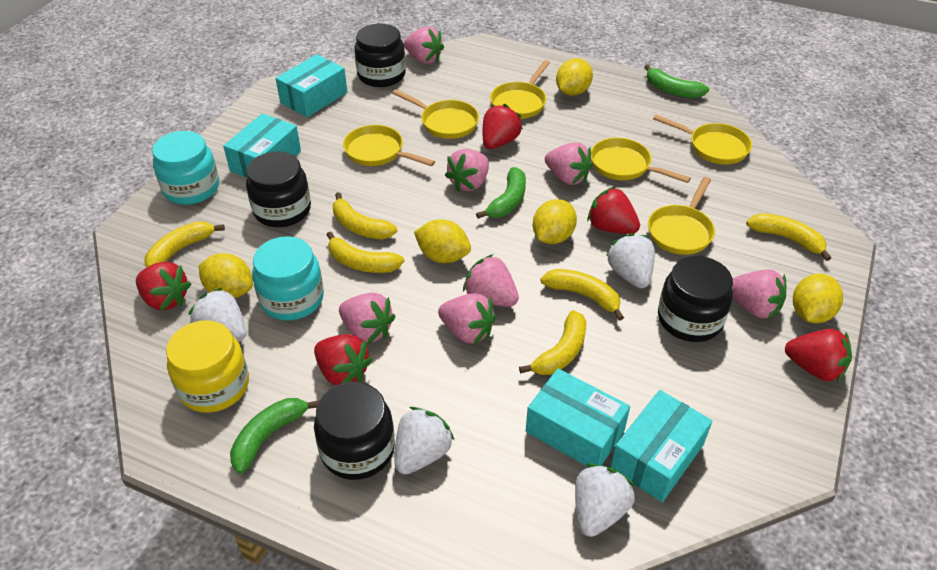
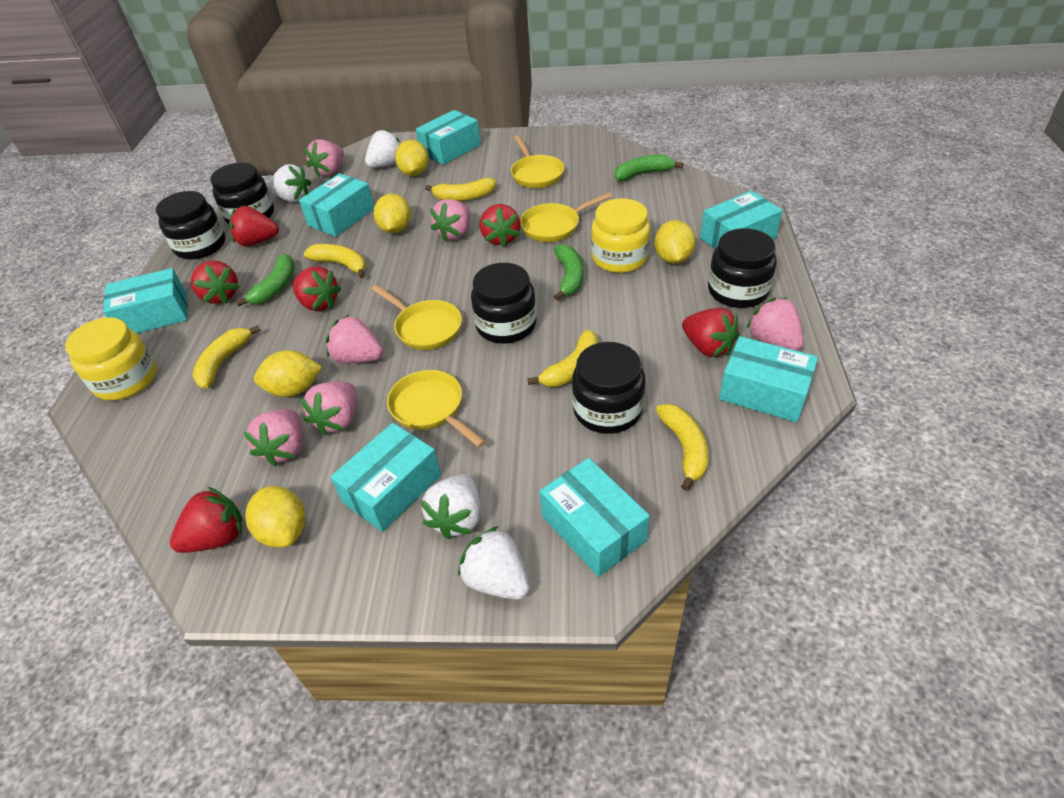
black jar: 4 -> 5
pink strawberry: 7 -> 6
red strawberry: 5 -> 6
turquoise box: 4 -> 7
turquoise jar: 2 -> 0
yellow banana: 6 -> 5
yellow jar: 1 -> 2
yellow pan: 6 -> 4

